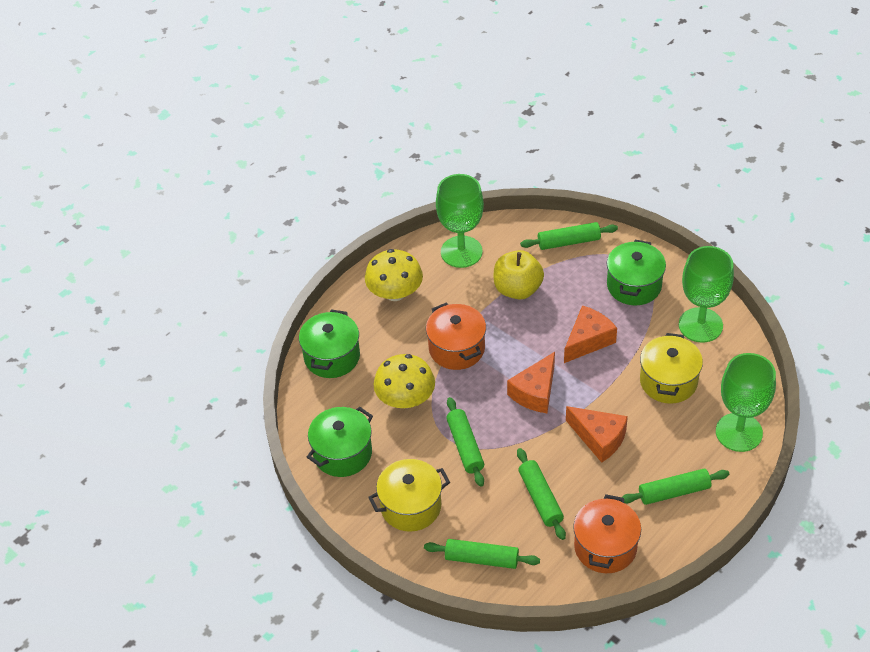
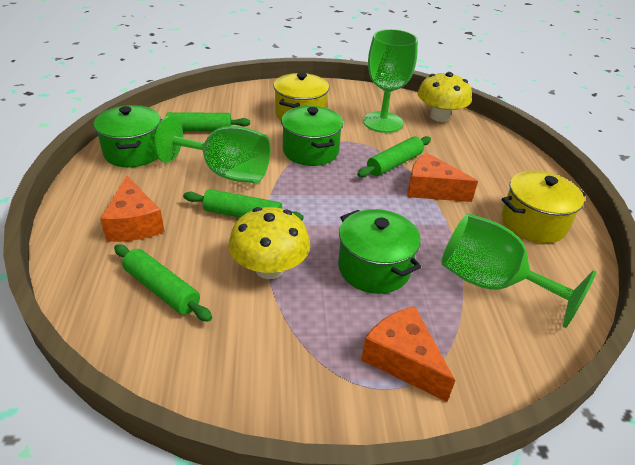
green rolling pin: 5 -> 4
orange pot: 2 -> 0
yellow apple: 1 -> 0

